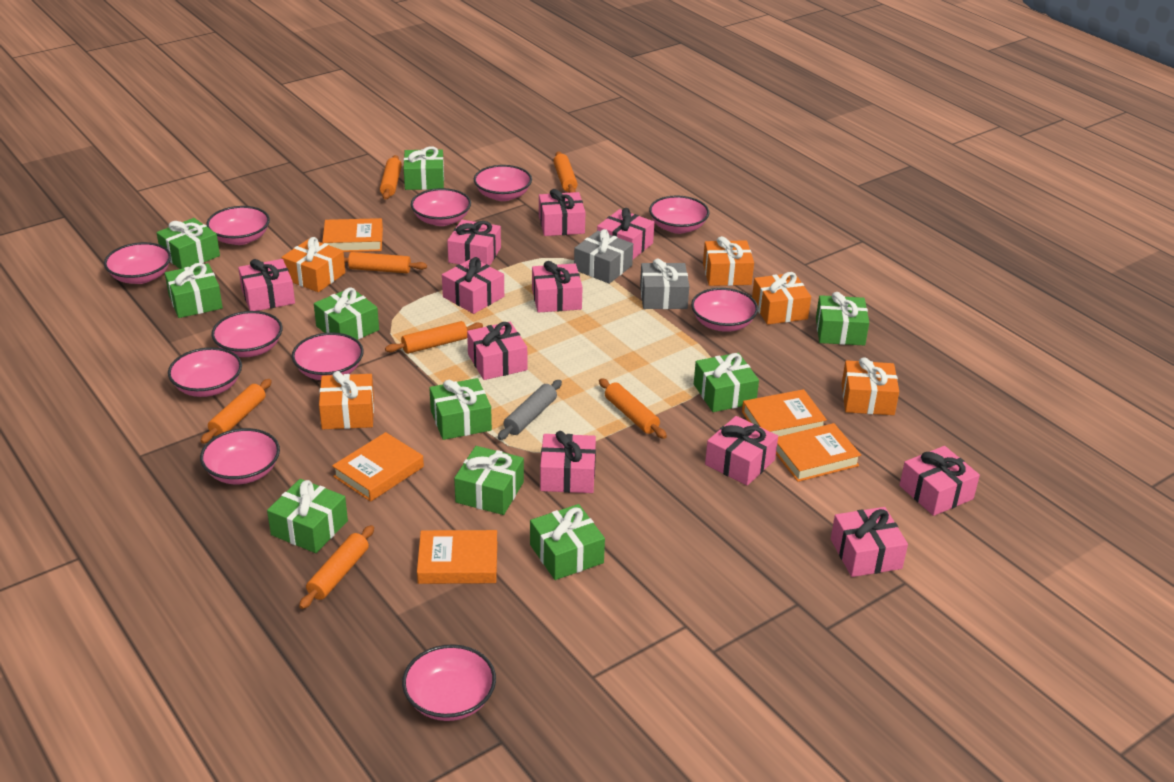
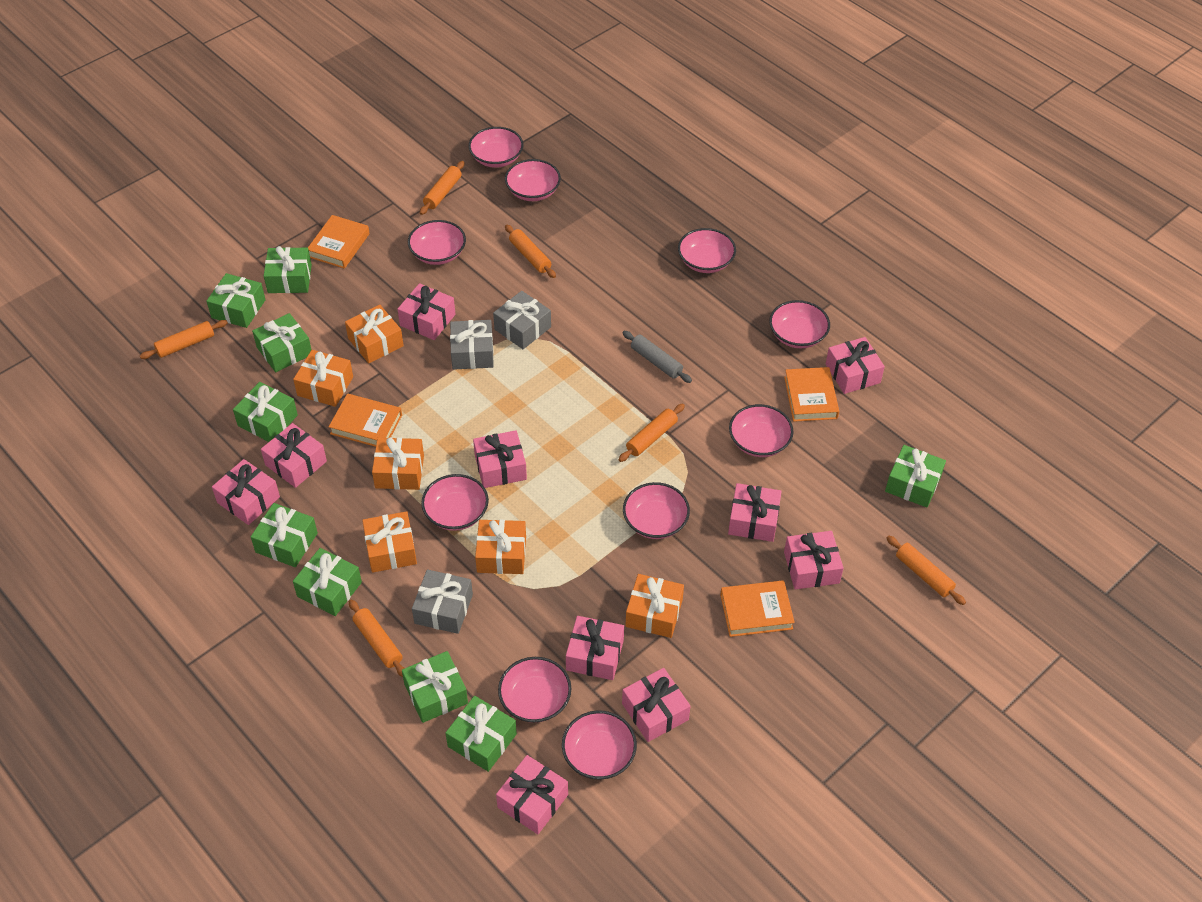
green gift: 10 -> 9
grey gift: 2 -> 3
orange book: 5 -> 4
orange gift: 5 -> 6
orange rolling pin: 7 -> 6
pink bowl: 11 -> 10
pink gift: 11 -> 10

